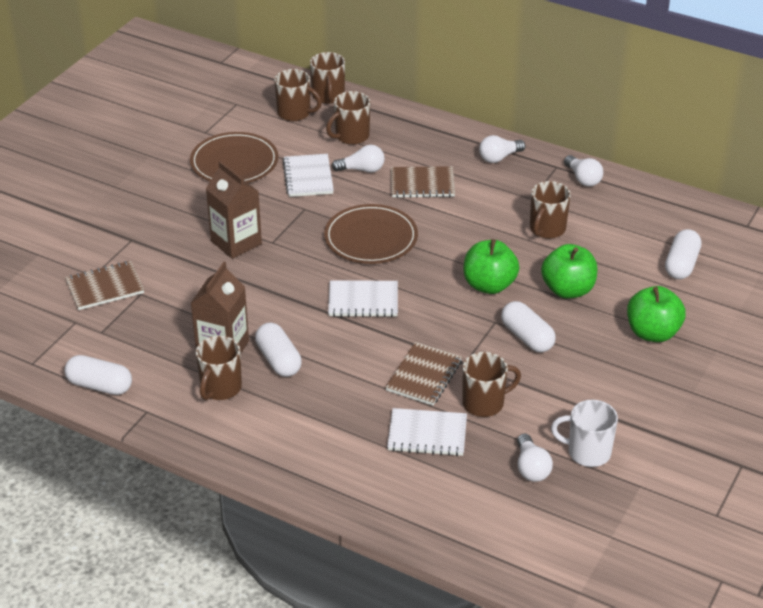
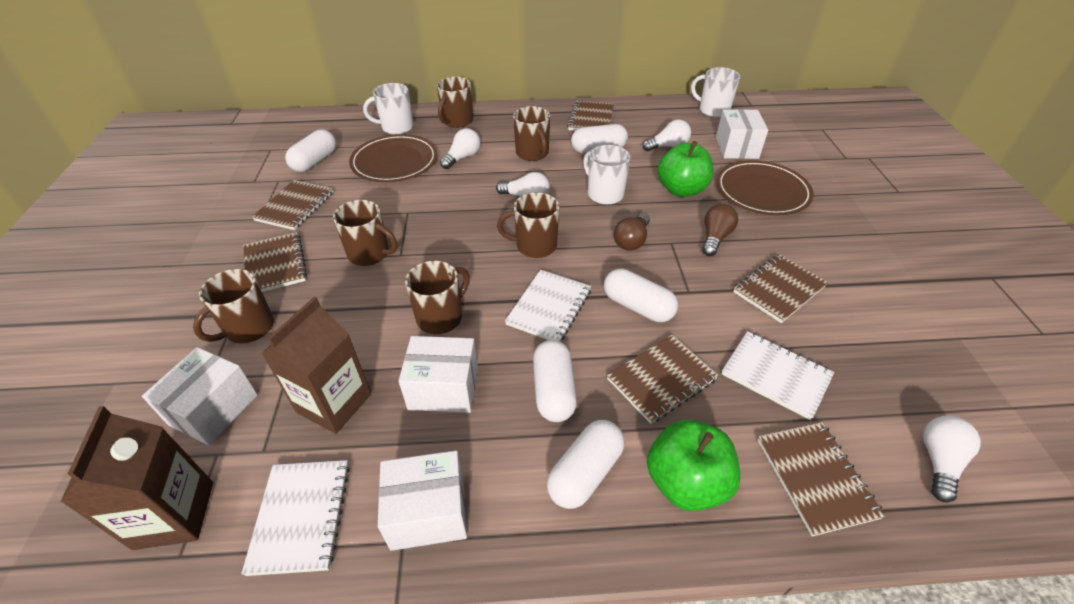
brown light bulb: 0 -> 2
brown notebook: 3 -> 6
green apple: 3 -> 2
white box: 0 -> 4
white capsule: 4 -> 5
white mug: 1 -> 3

